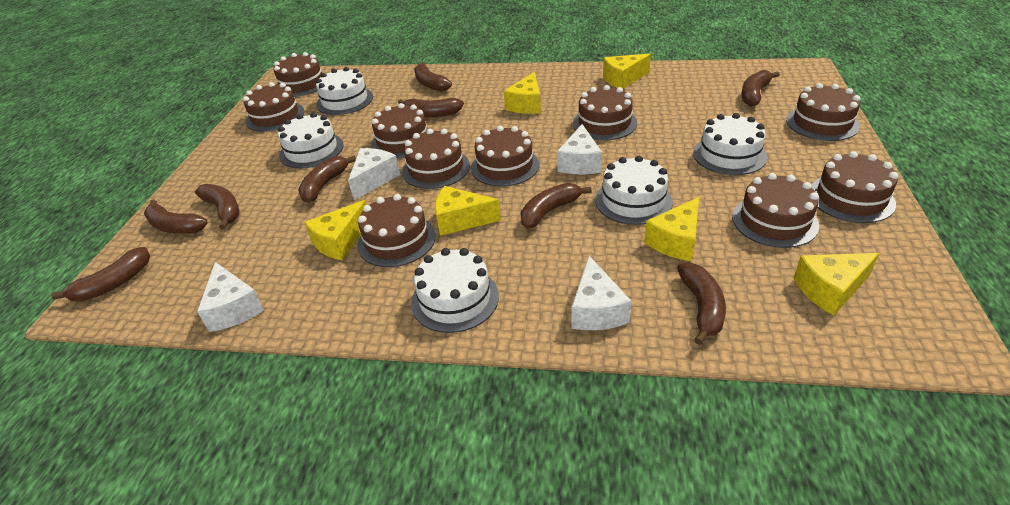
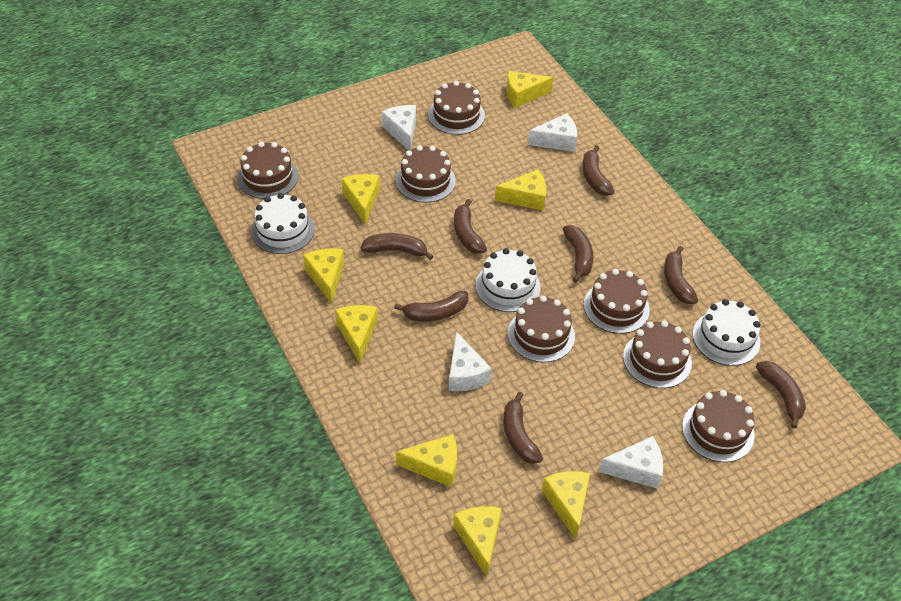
brown banana: 9 -> 8
brown cake: 10 -> 7
white cake: 5 -> 3
yellow cheese: 6 -> 8

